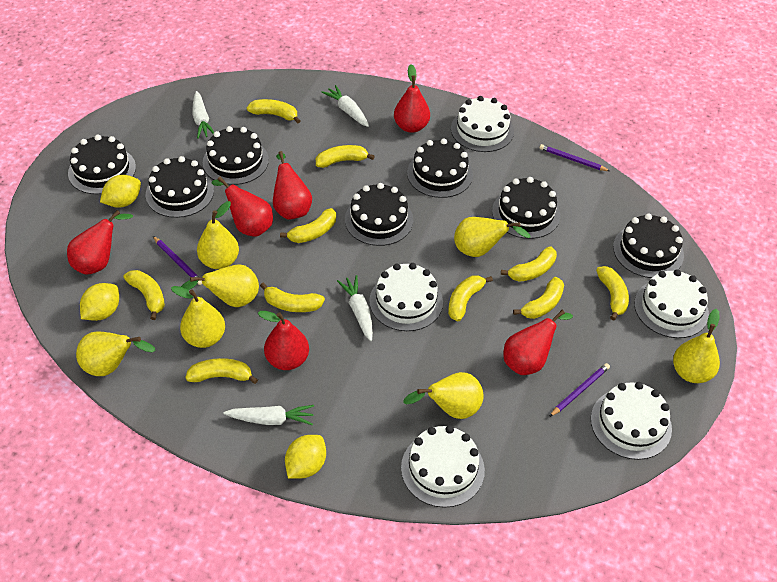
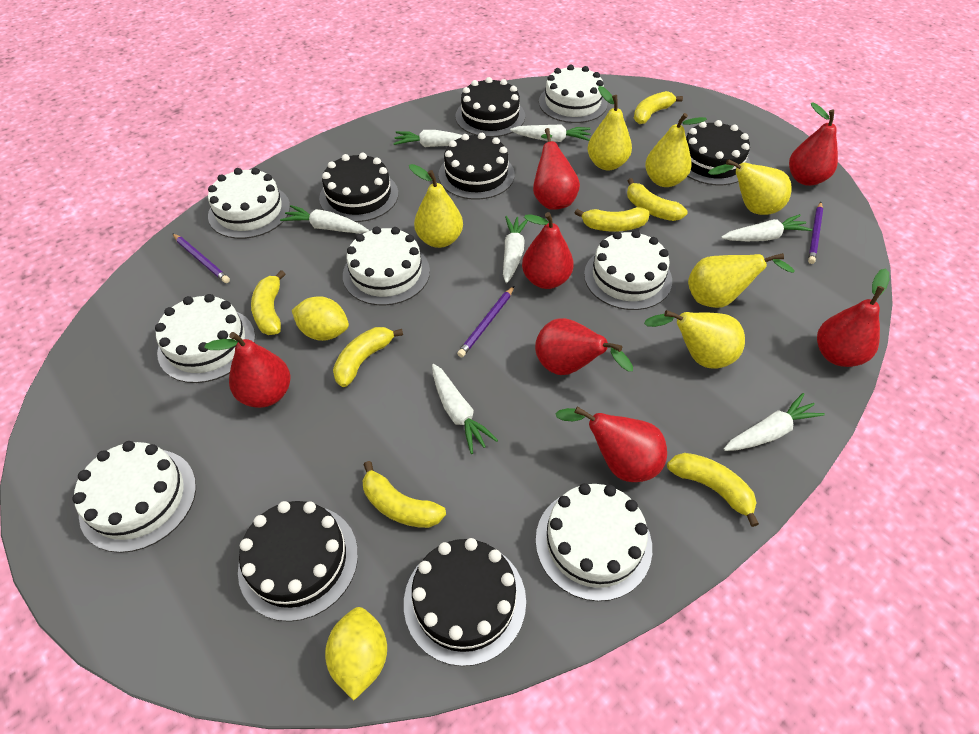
black cake: 7 -> 6
red pear: 6 -> 7
white cake: 5 -> 7
white carrot: 4 -> 7
yellow banana: 10 -> 7
yellow lemon: 3 -> 2
yellow pear: 7 -> 6

